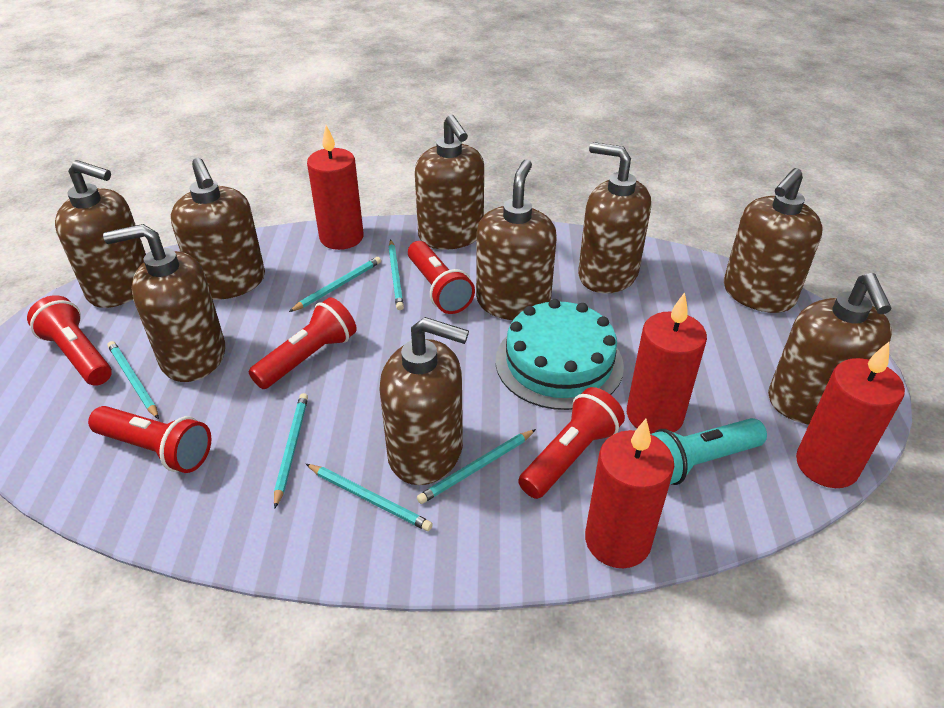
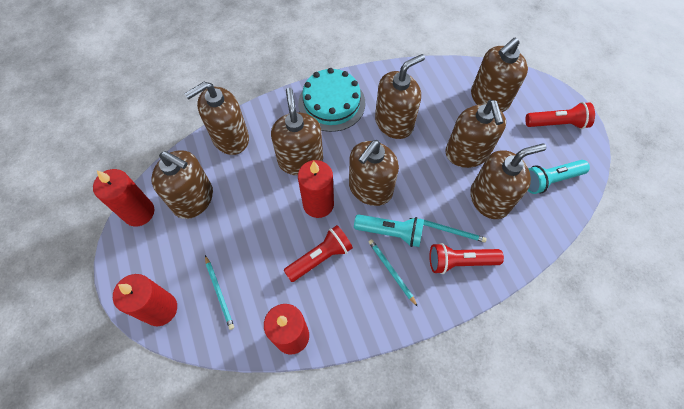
brown soap dispenser: 9 -> 8
red flashlight: 5 -> 3
turquoise flashlight: 1 -> 2
turquoise pencil: 6 -> 3

